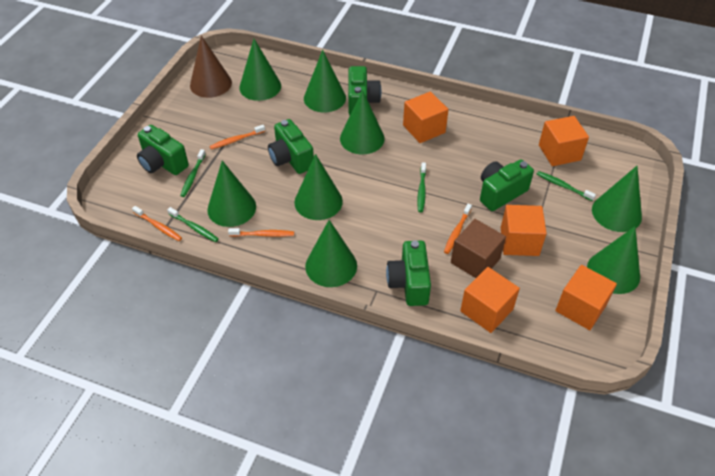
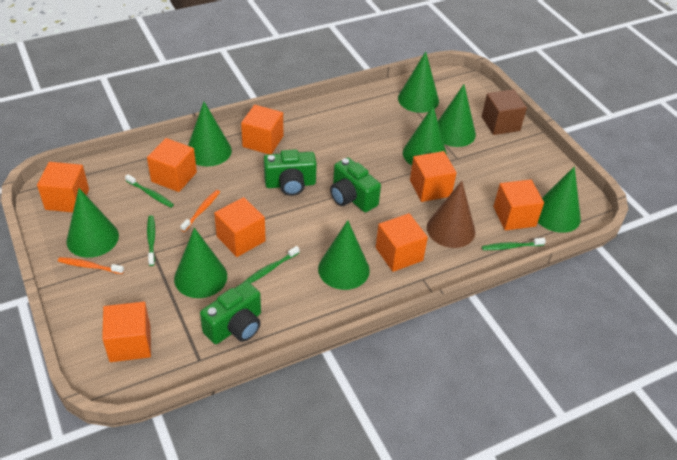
green camera: 5 -> 3
orange cube: 5 -> 8
orange toothbrush: 4 -> 2

